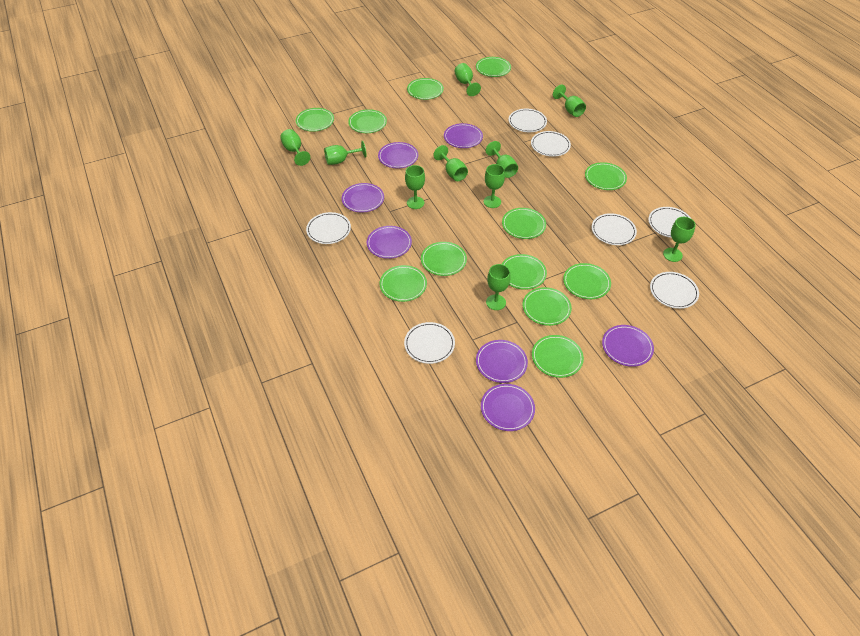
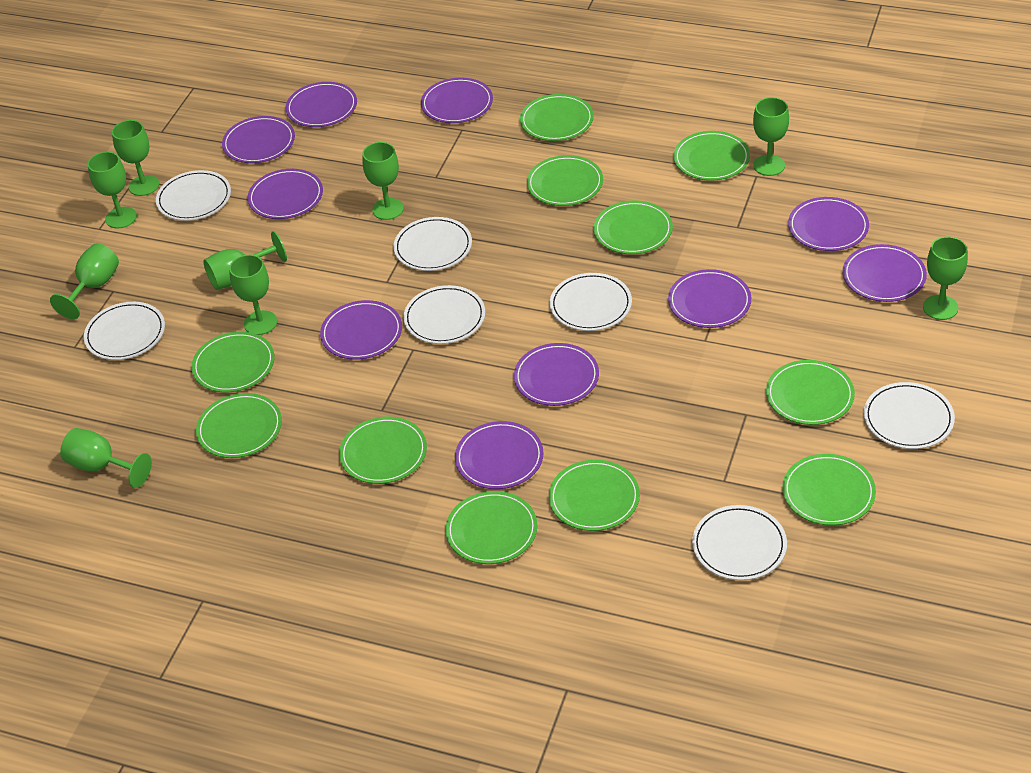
green goblet: 10 -> 9
green plate: 12 -> 11
purple plate: 7 -> 10

